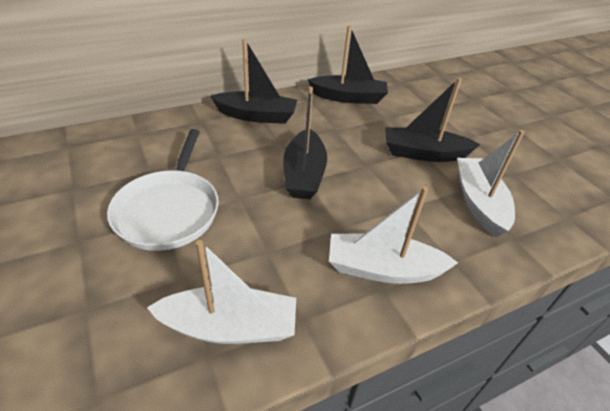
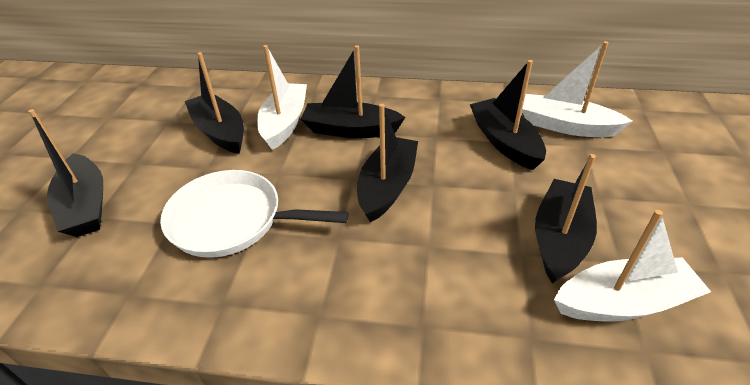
black boat: 4 -> 6

